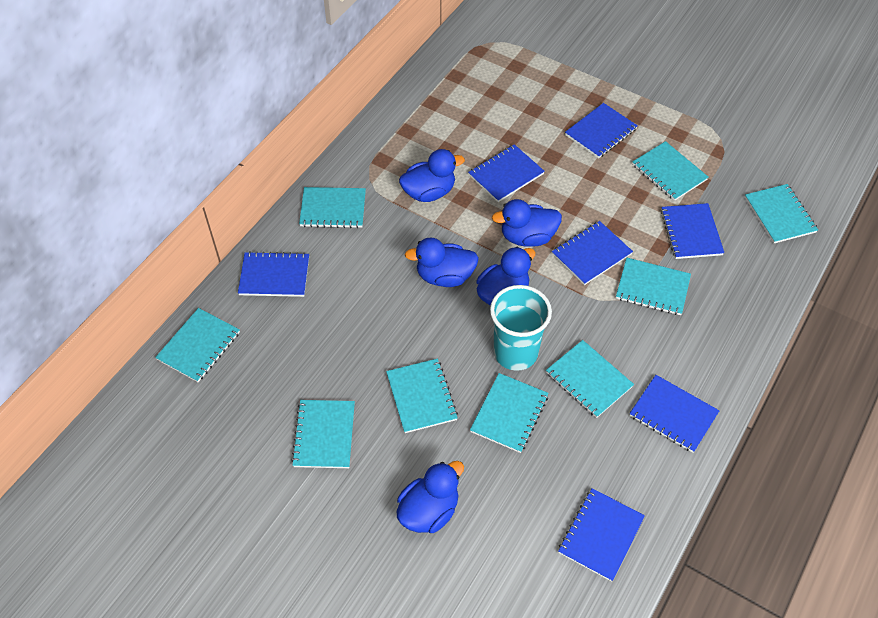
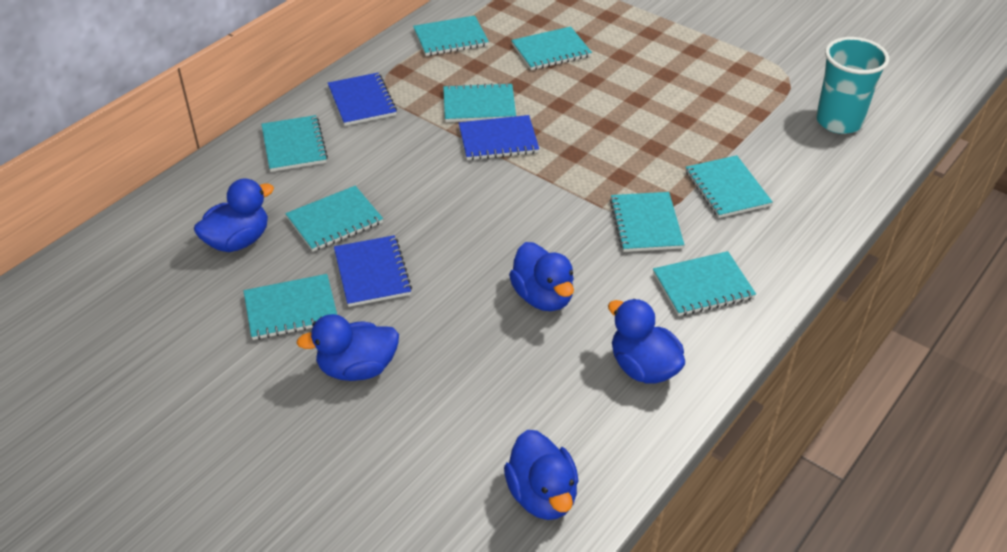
blue notebook: 7 -> 3

